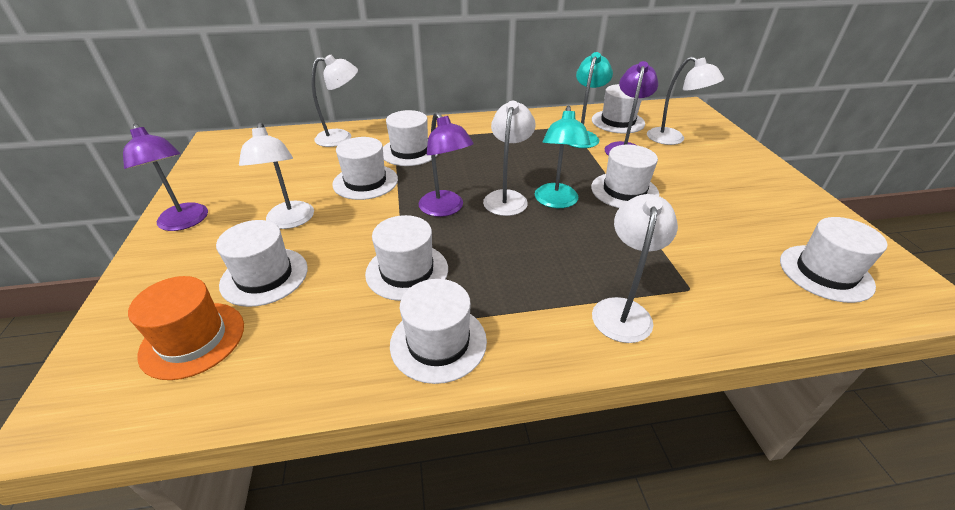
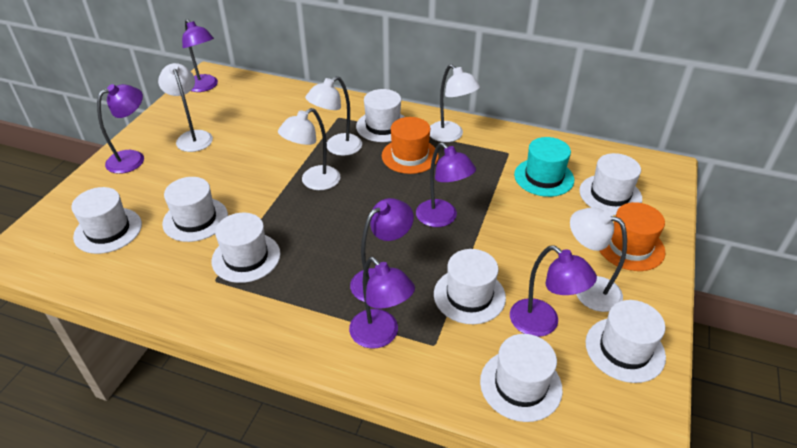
orange hat: 1 -> 2
purple lamp: 3 -> 6
turquoise hat: 0 -> 1
turquoise lamp: 2 -> 0

